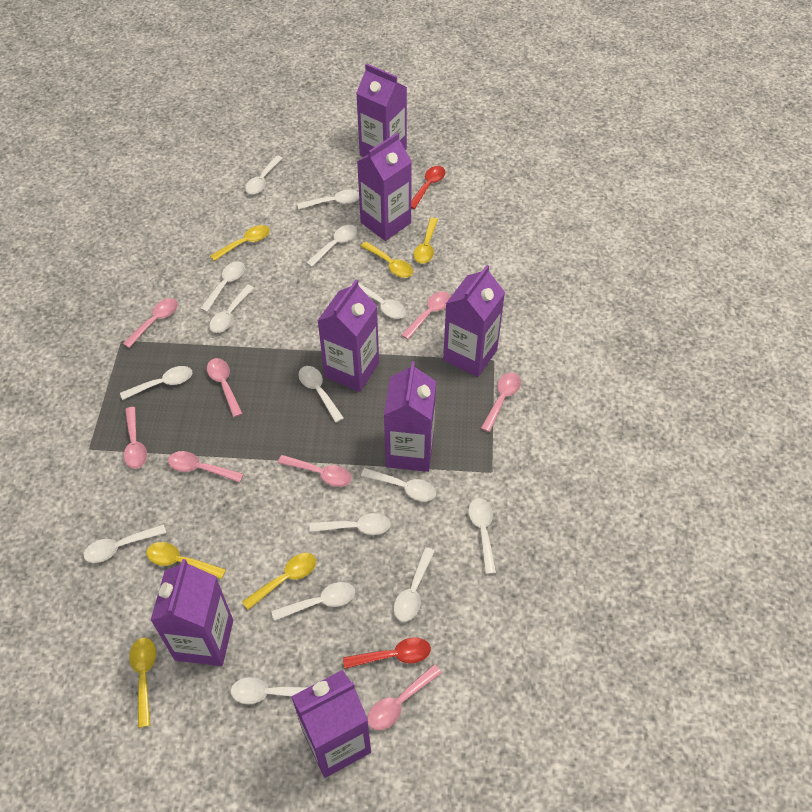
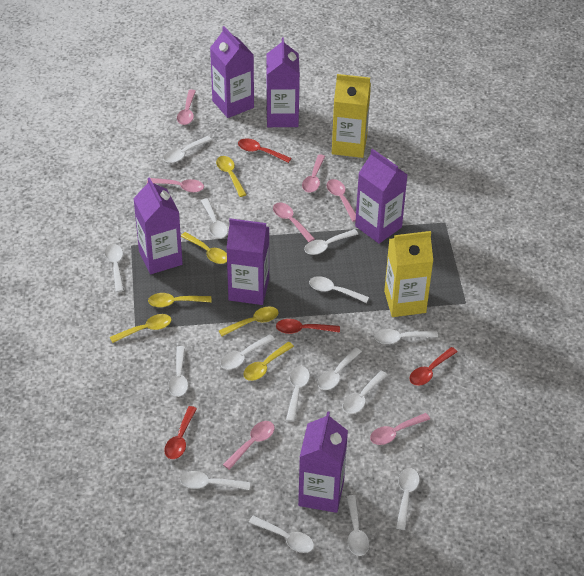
pink spoon: 8 -> 7
purple carton: 7 -> 6
red spoon: 2 -> 4
yellow carton: 0 -> 2

